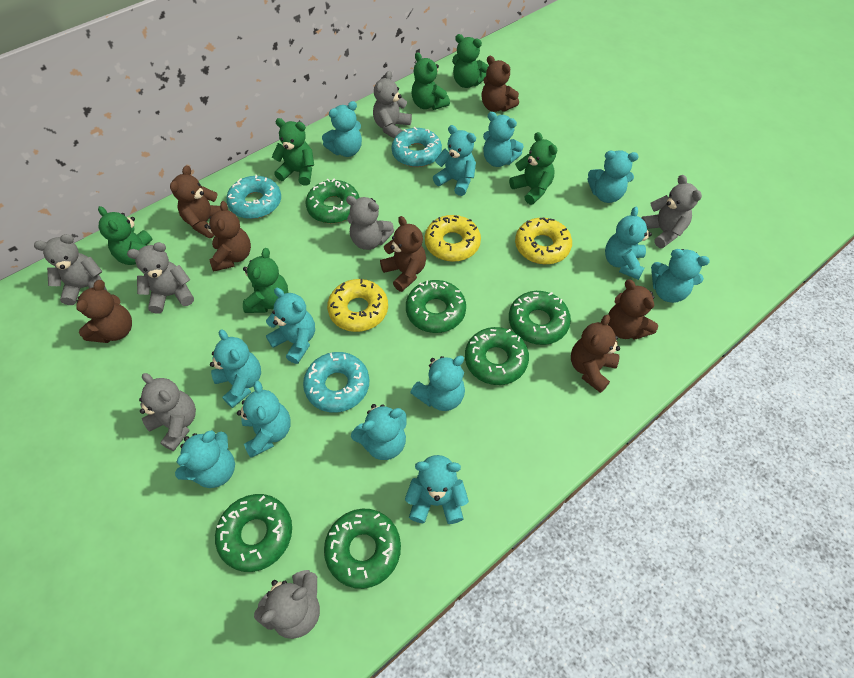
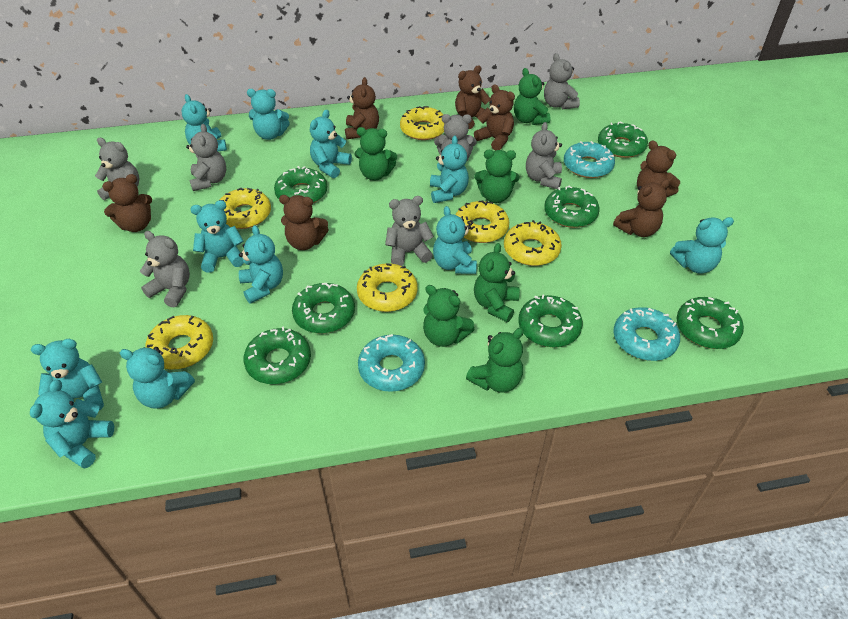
green donut: 6 -> 7
turquoise teddy bear: 13 -> 11
yellow donut: 3 -> 6

